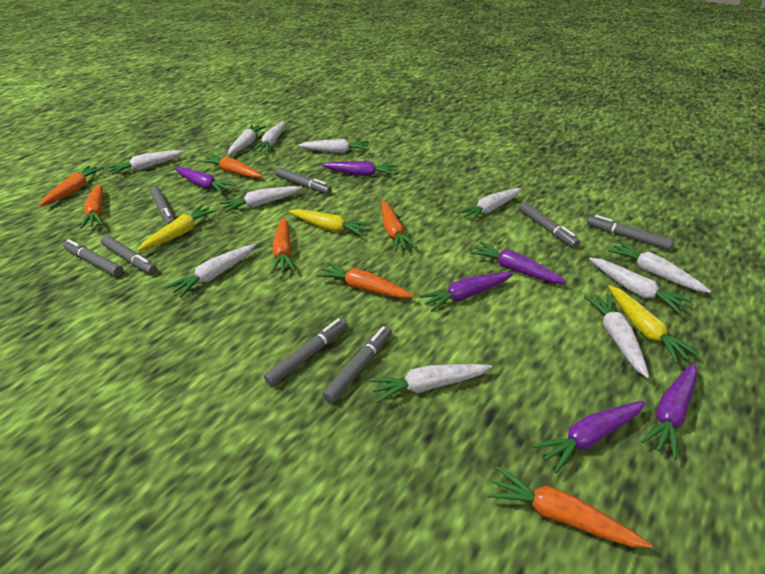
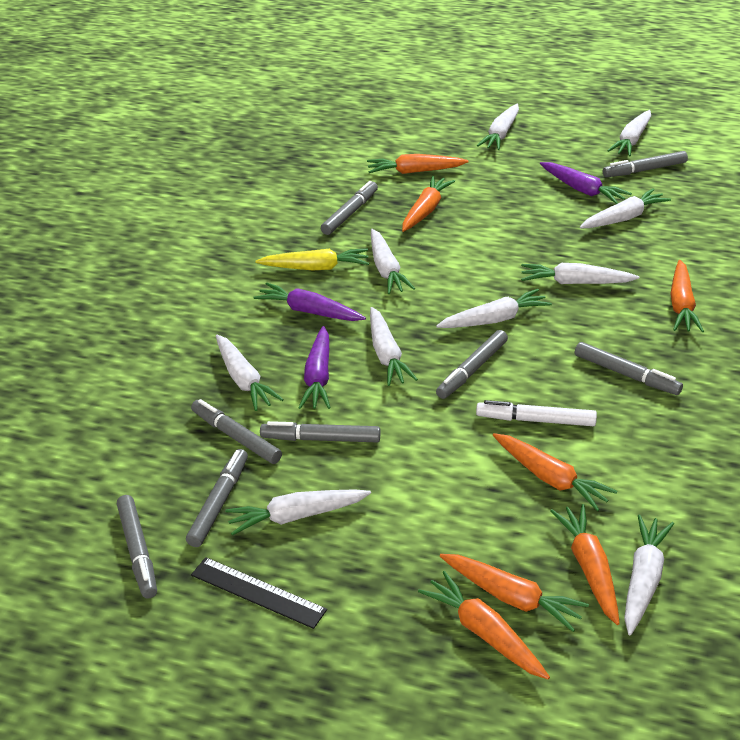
black ruler: 0 -> 1
purple carrot: 6 -> 3
white carrot: 11 -> 10
white marker: 0 -> 1
yellow carrot: 3 -> 1

